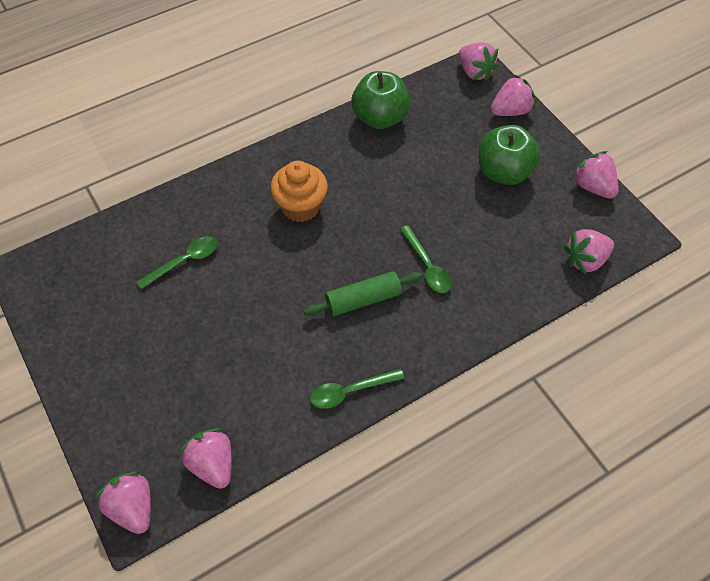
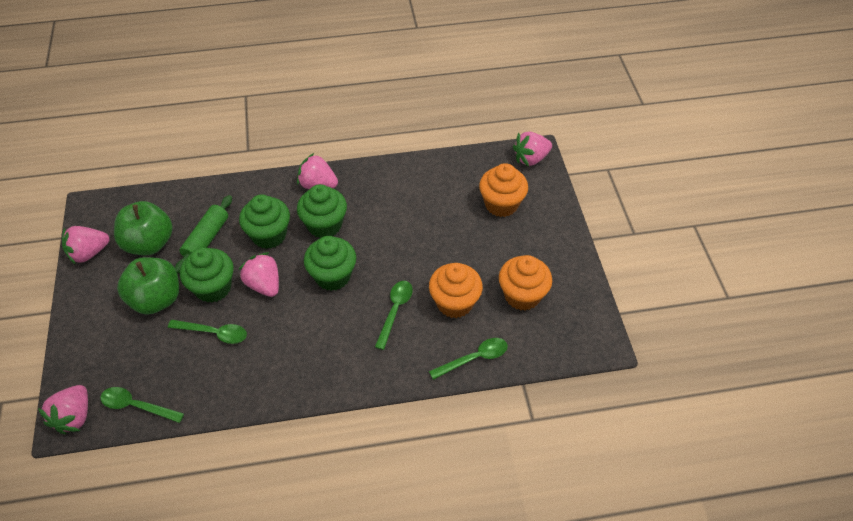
green cupcake: 0 -> 4
green spoon: 3 -> 4
orange cupcake: 1 -> 3
pink strawberry: 6 -> 5

